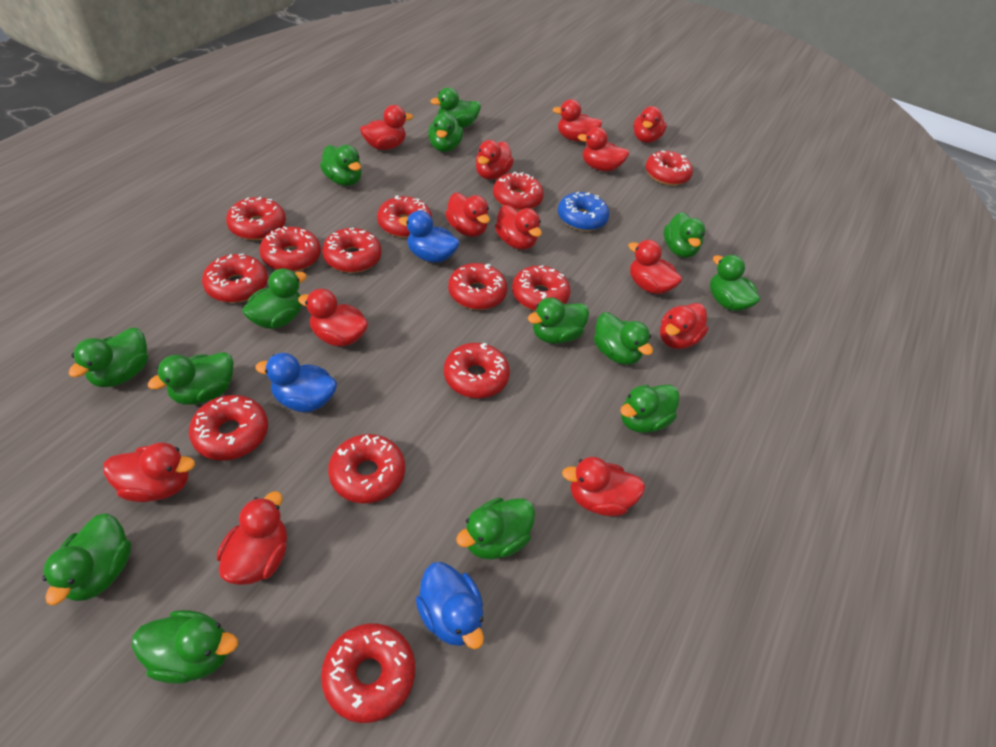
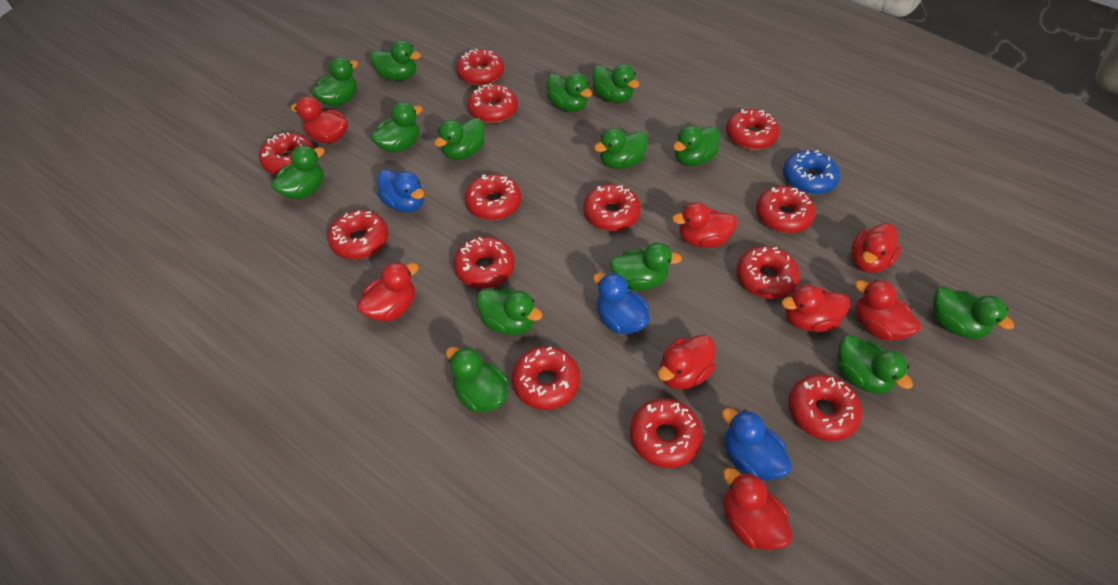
red duck: 13 -> 8

